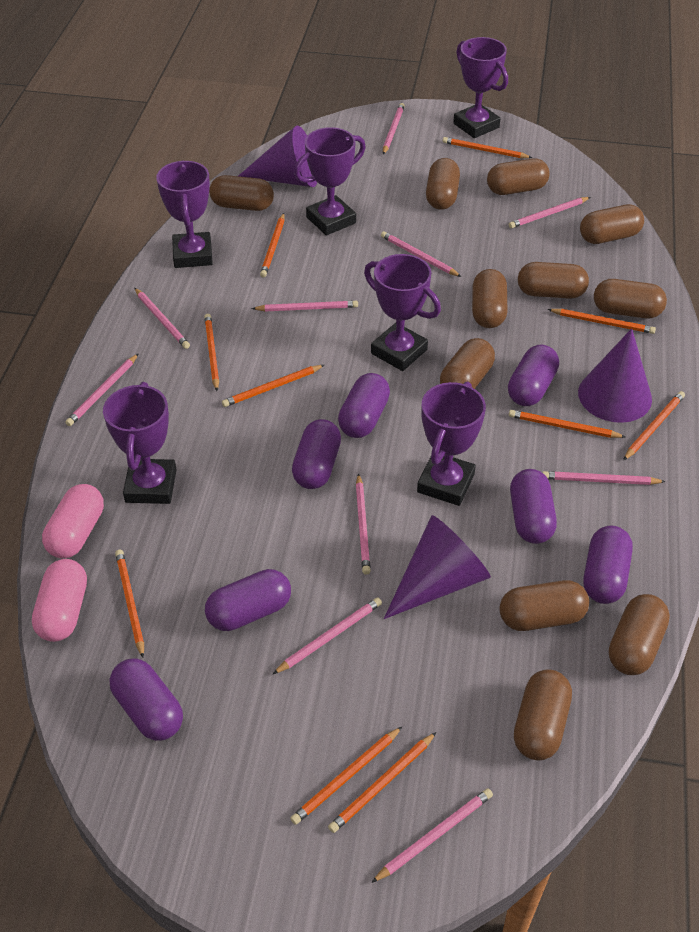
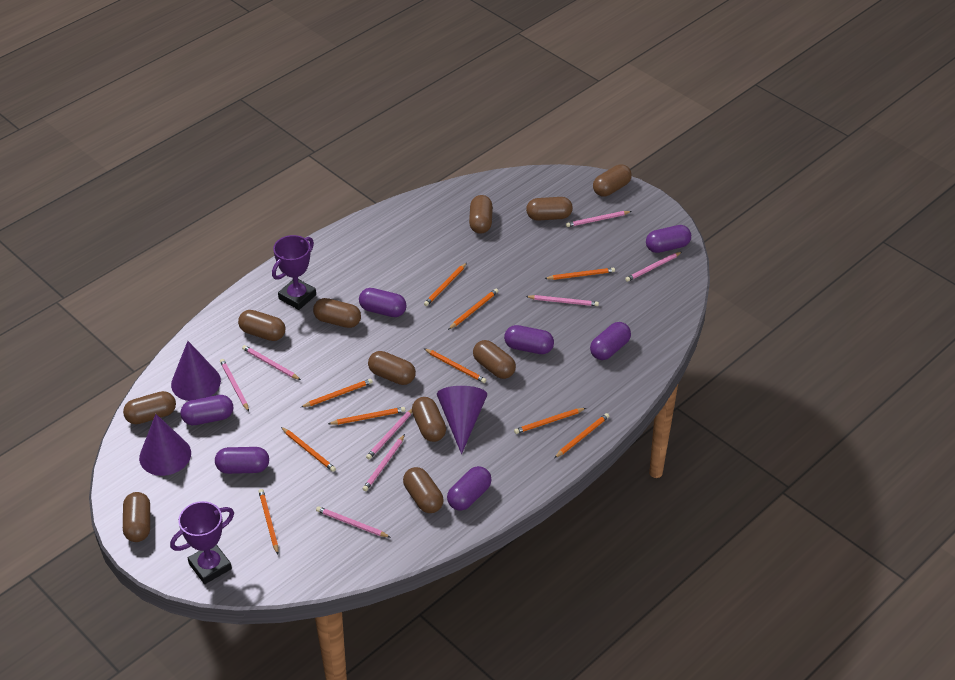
pink capsule: 2 -> 0
pink pencil: 10 -> 8
purple trophy: 6 -> 2

